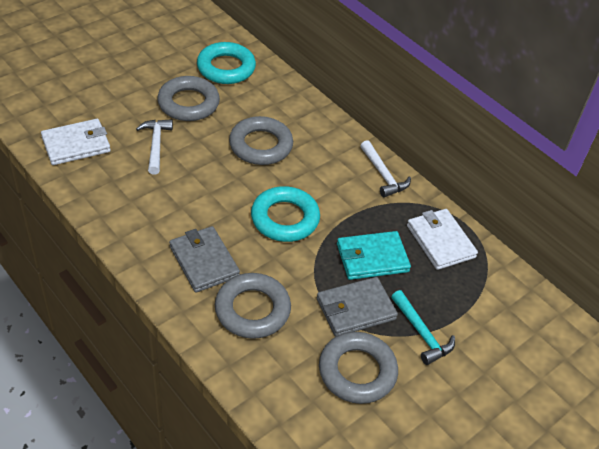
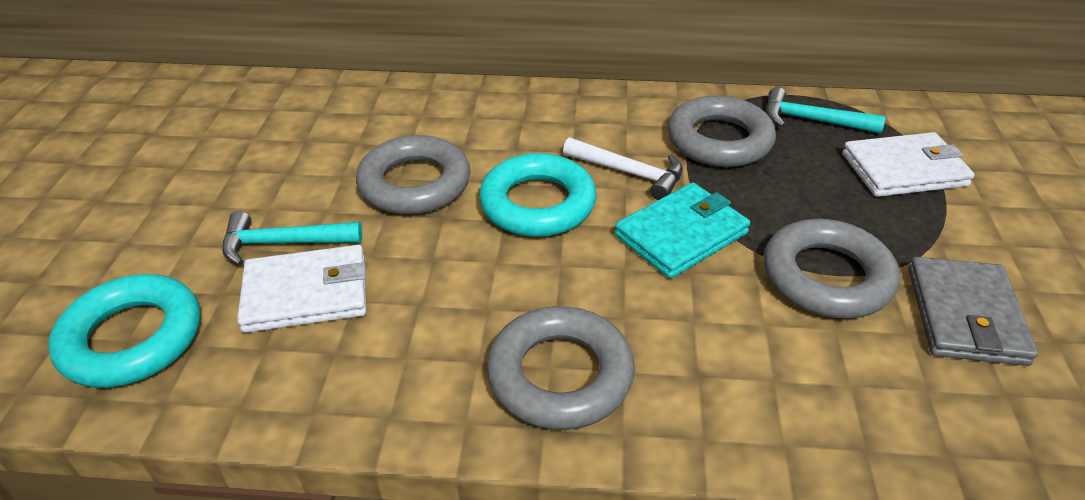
grey wallet: 2 -> 1
turquoise hammer: 1 -> 2
white hammer: 2 -> 1

